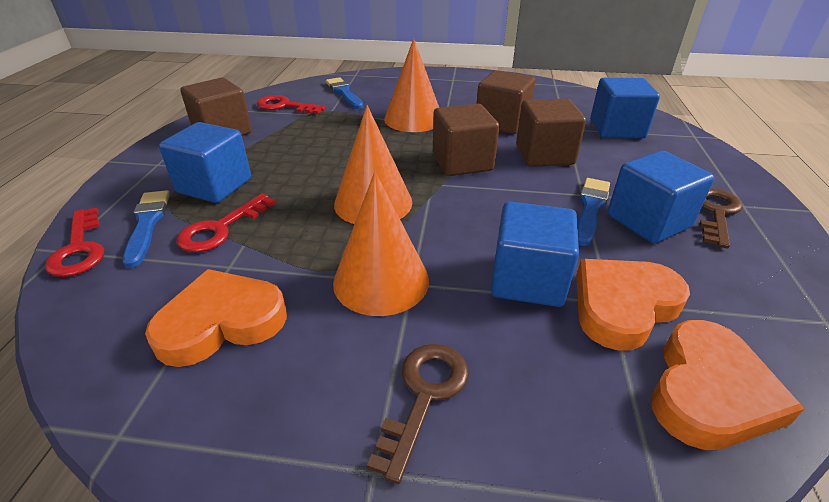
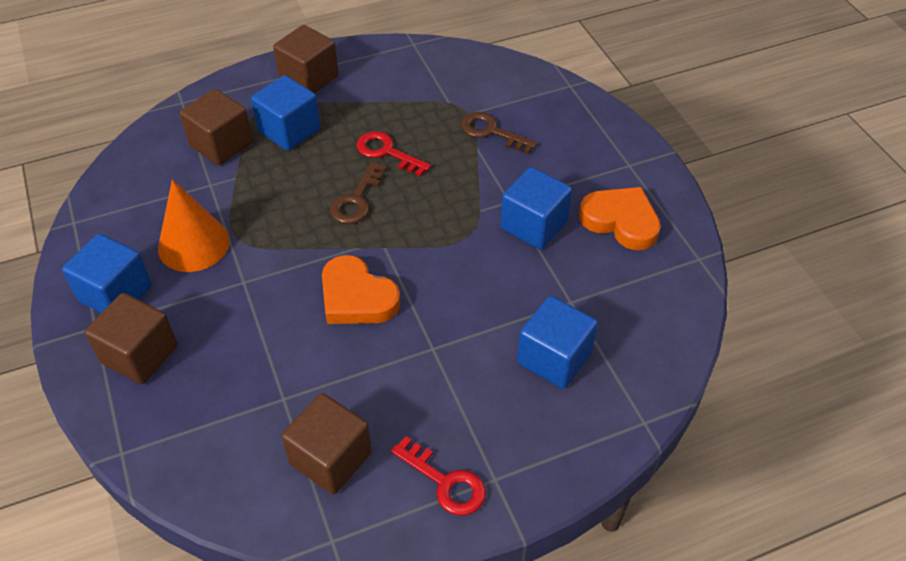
blue brush: 3 -> 0
orange cone: 3 -> 1
orange heart: 3 -> 2
red key: 3 -> 2

